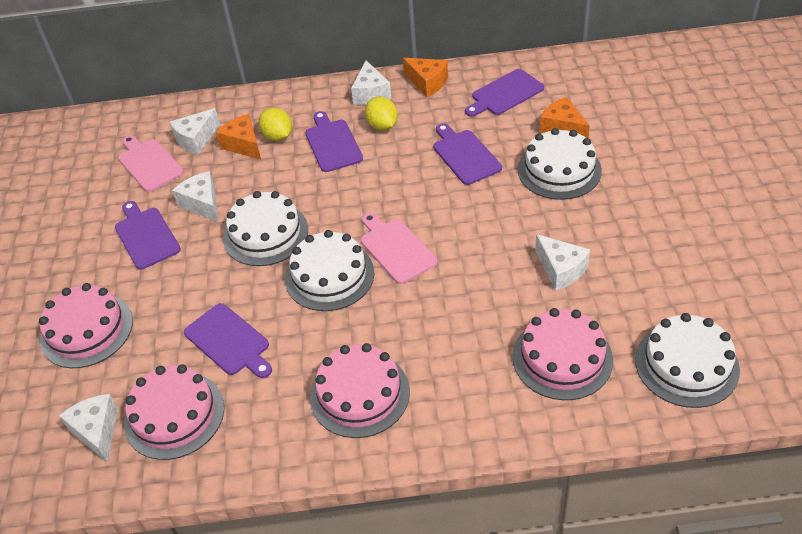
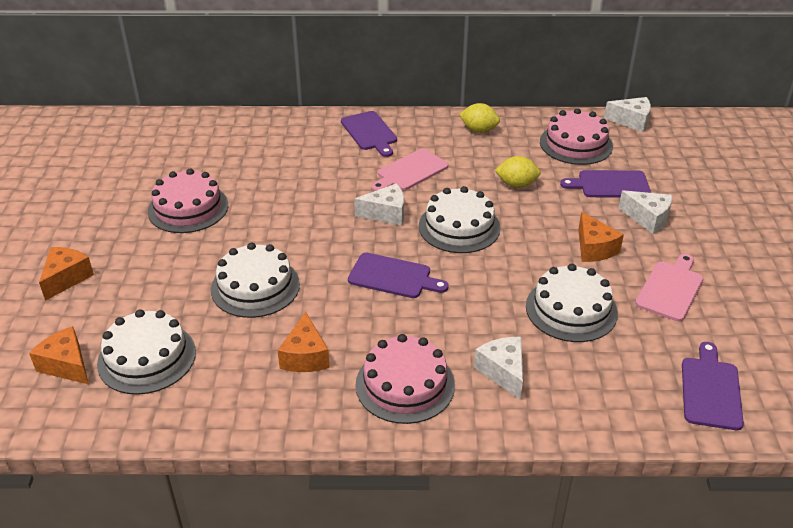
orange cheese: 3 -> 4
pink cake: 4 -> 3
purple cutting board: 5 -> 4
white cheese: 5 -> 4

